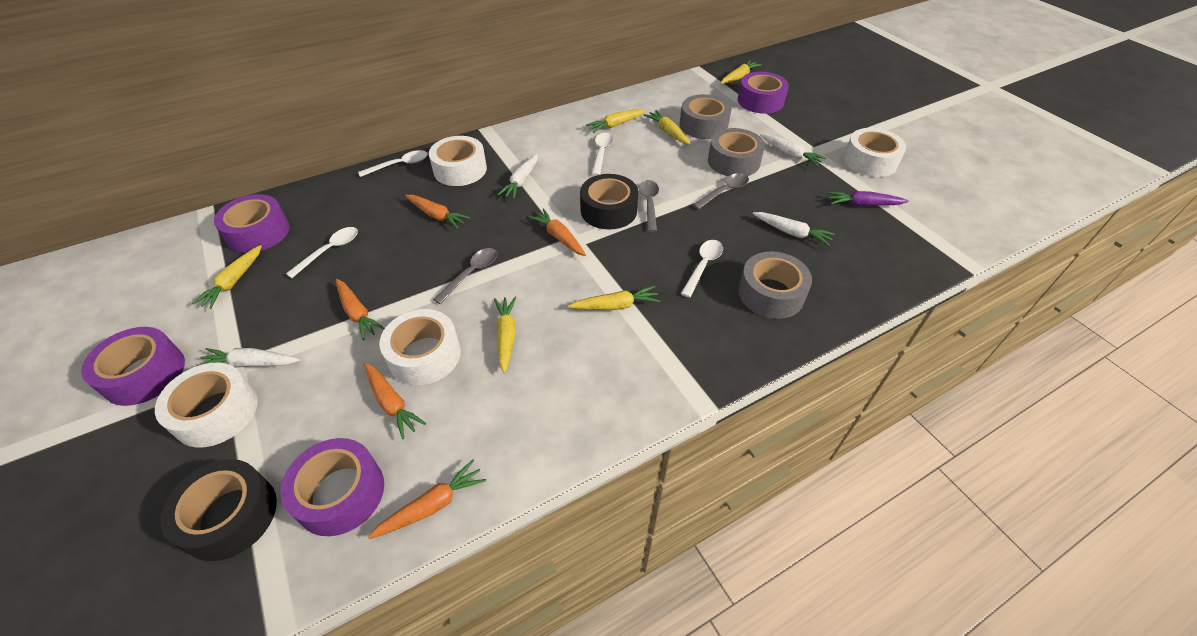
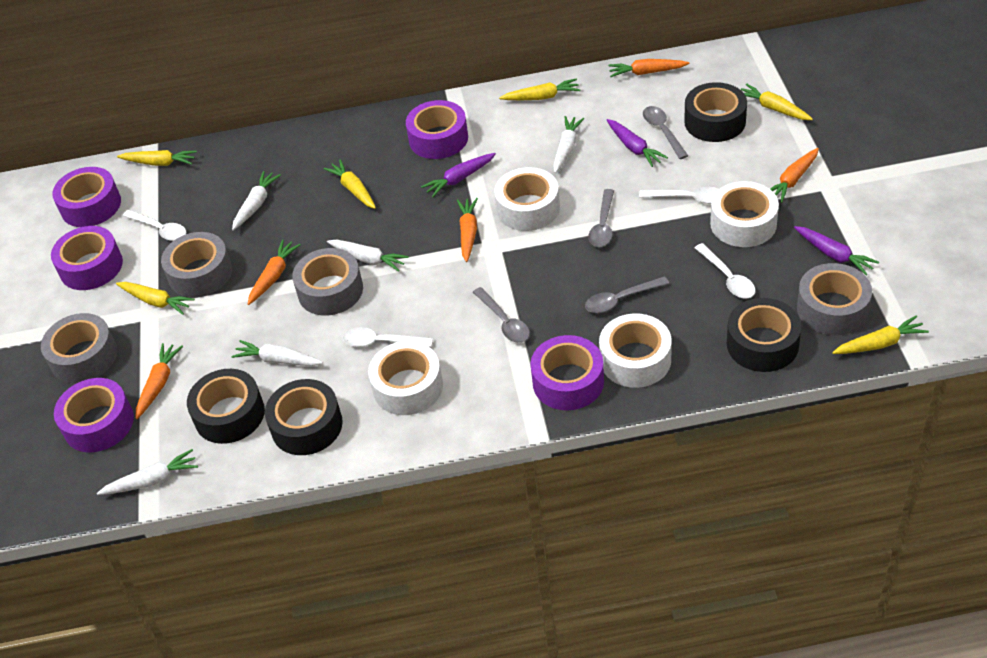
black tape: 2 -> 4
grey spoon: 3 -> 4
grey tape: 3 -> 4
purple carrot: 1 -> 3
purple tape: 4 -> 5
white carrot: 4 -> 5

